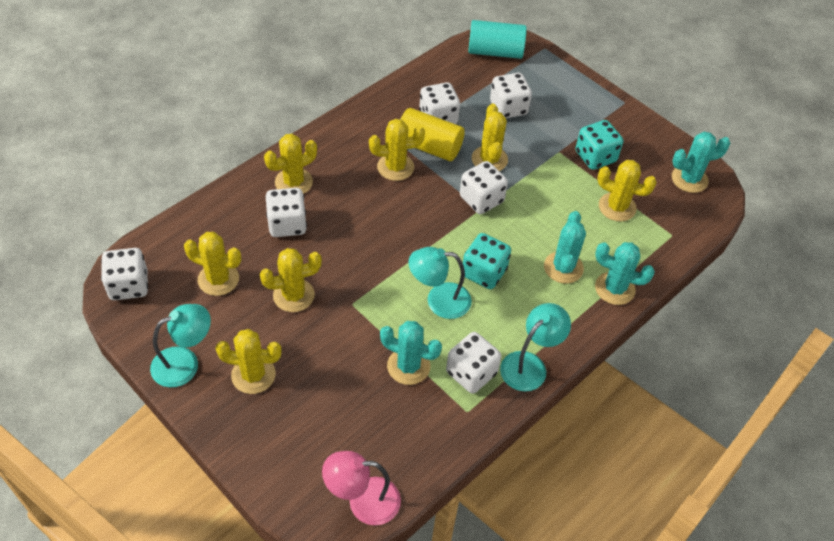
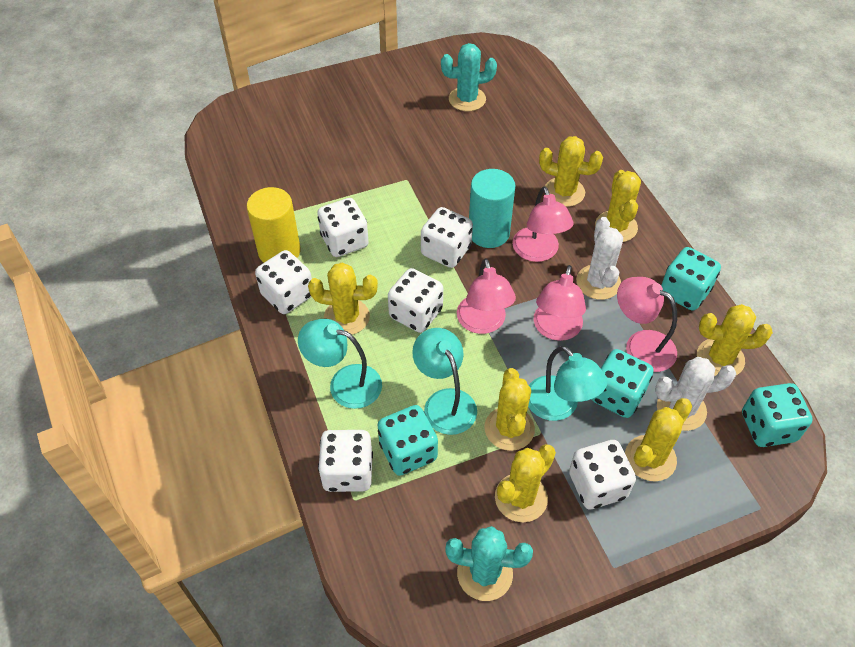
pink lamp: 1 -> 4
turquoise cactus: 4 -> 2
turquoise dice: 2 -> 4
white cactus: 0 -> 2

